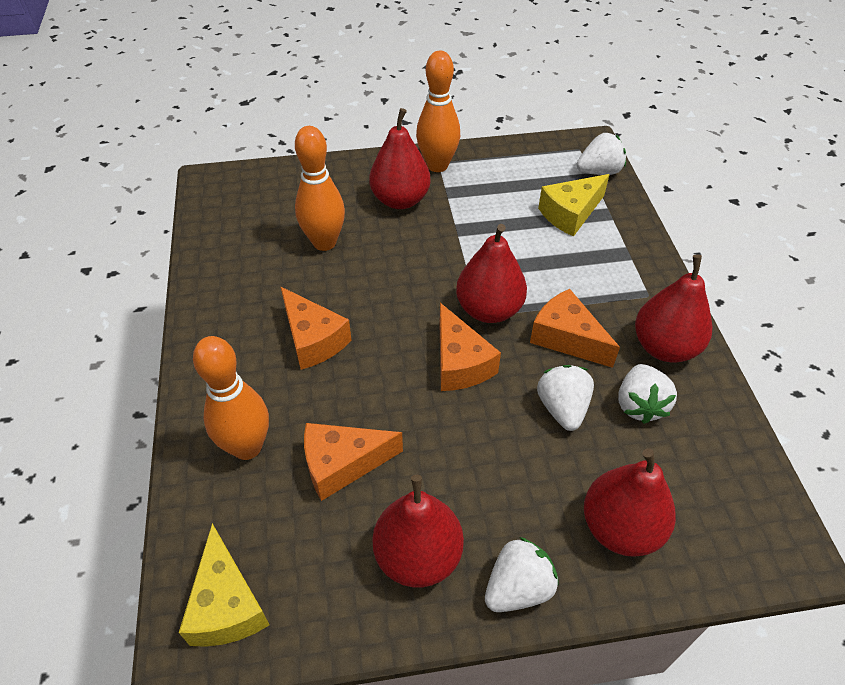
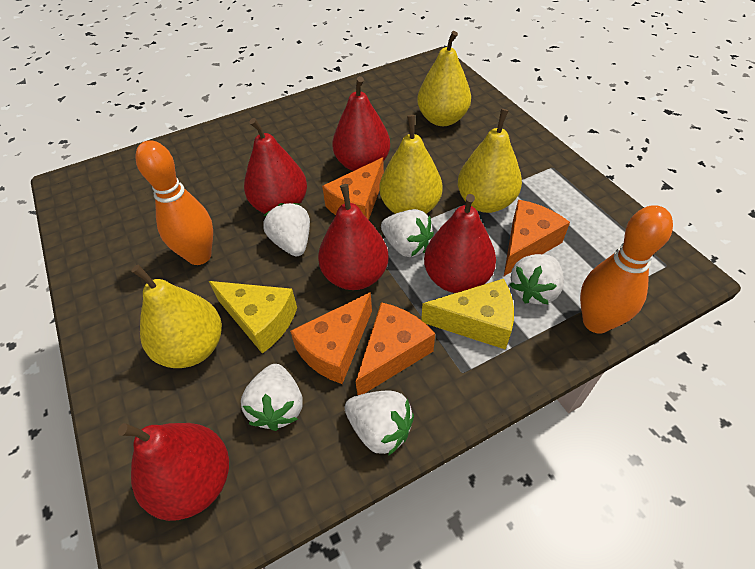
orange bowling pin: 3 -> 2
white strawberry: 4 -> 5
yellow pear: 0 -> 4

